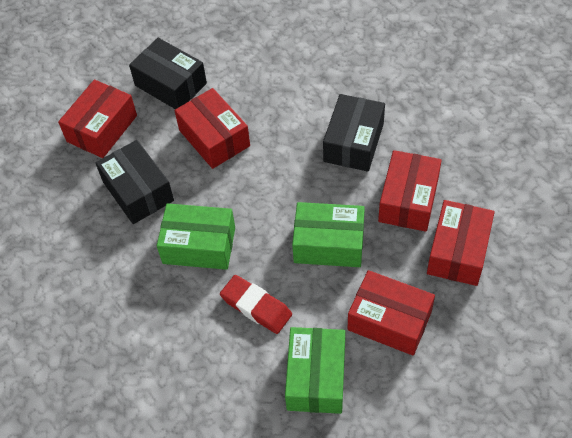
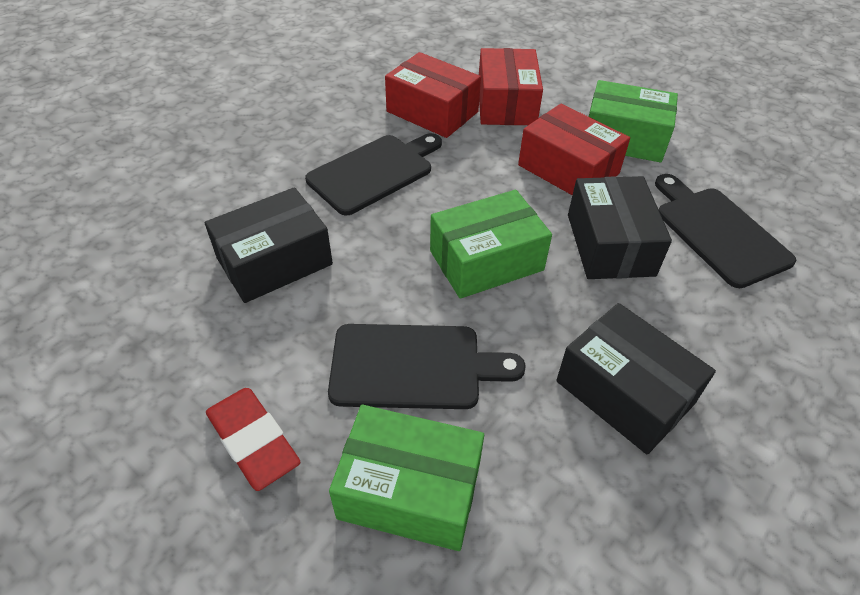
black cutting board: 0 -> 3
red box: 5 -> 3

